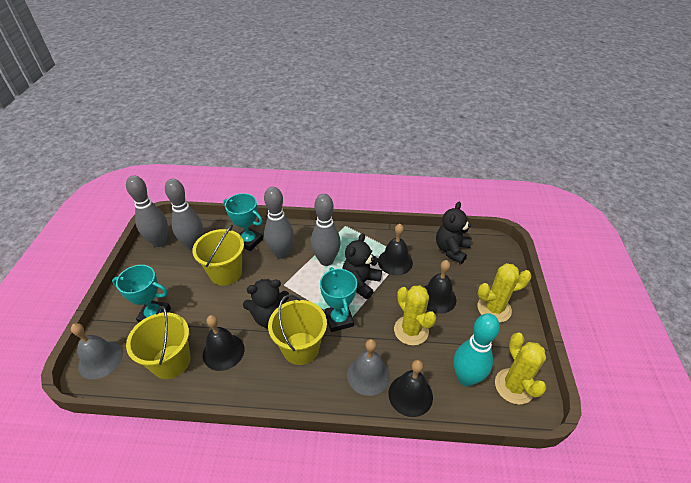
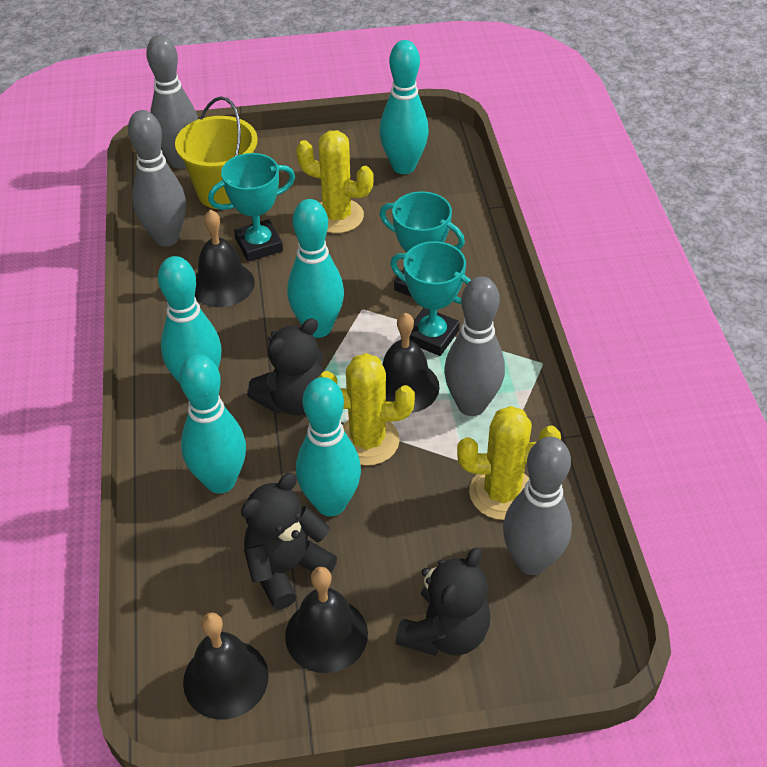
grey bell: 2 -> 0
turquoise bowling pin: 1 -> 5
yellow bucket: 3 -> 1

